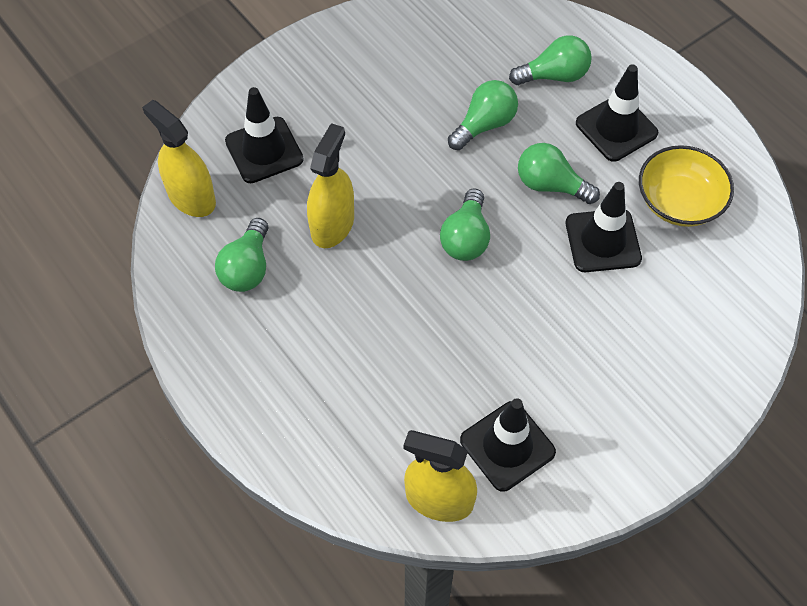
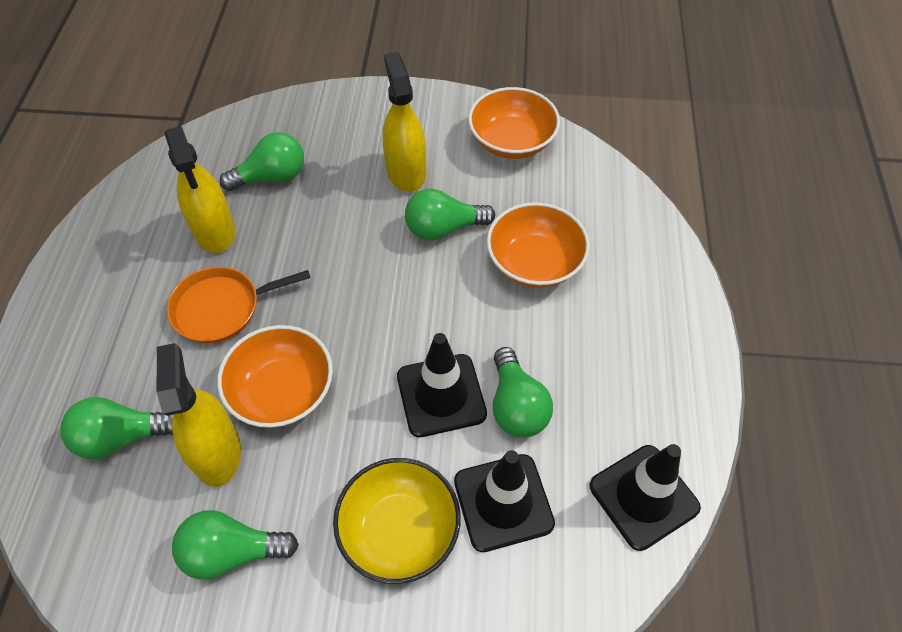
black traffic cone: 4 -> 3
orange bowl: 0 -> 3
orange pan: 0 -> 1

